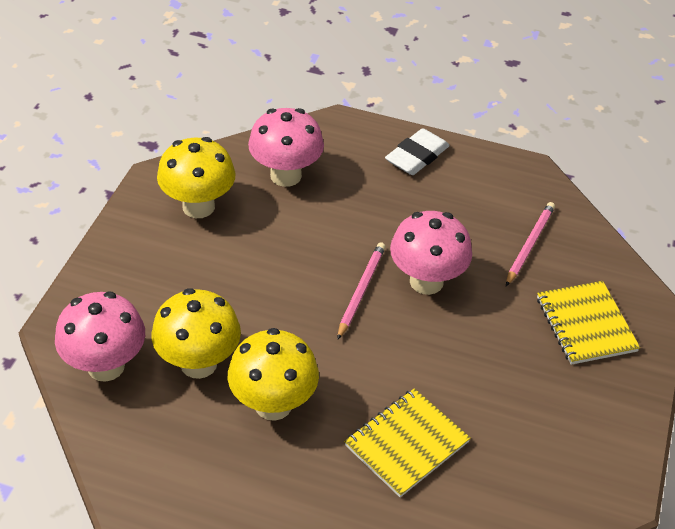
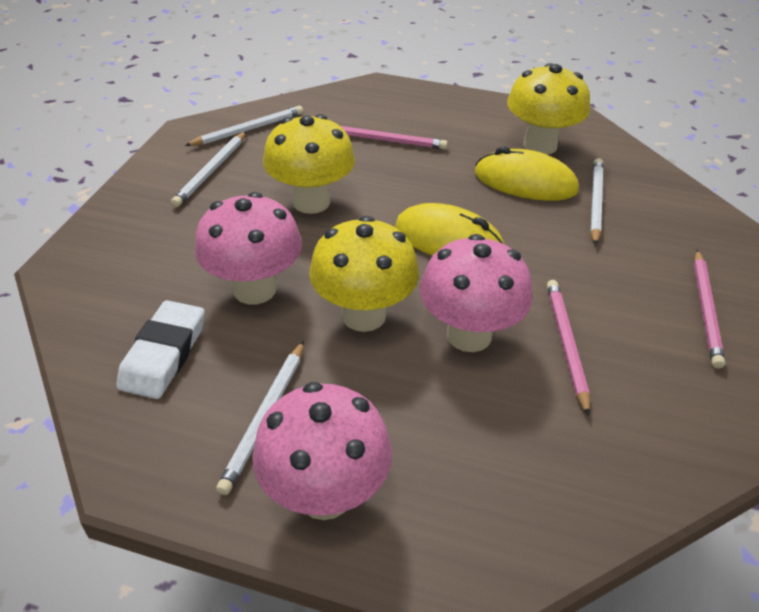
pink pencil: 2 -> 3
white pencil: 0 -> 4
yellow mouse: 0 -> 2
yellow notebook: 2 -> 0

